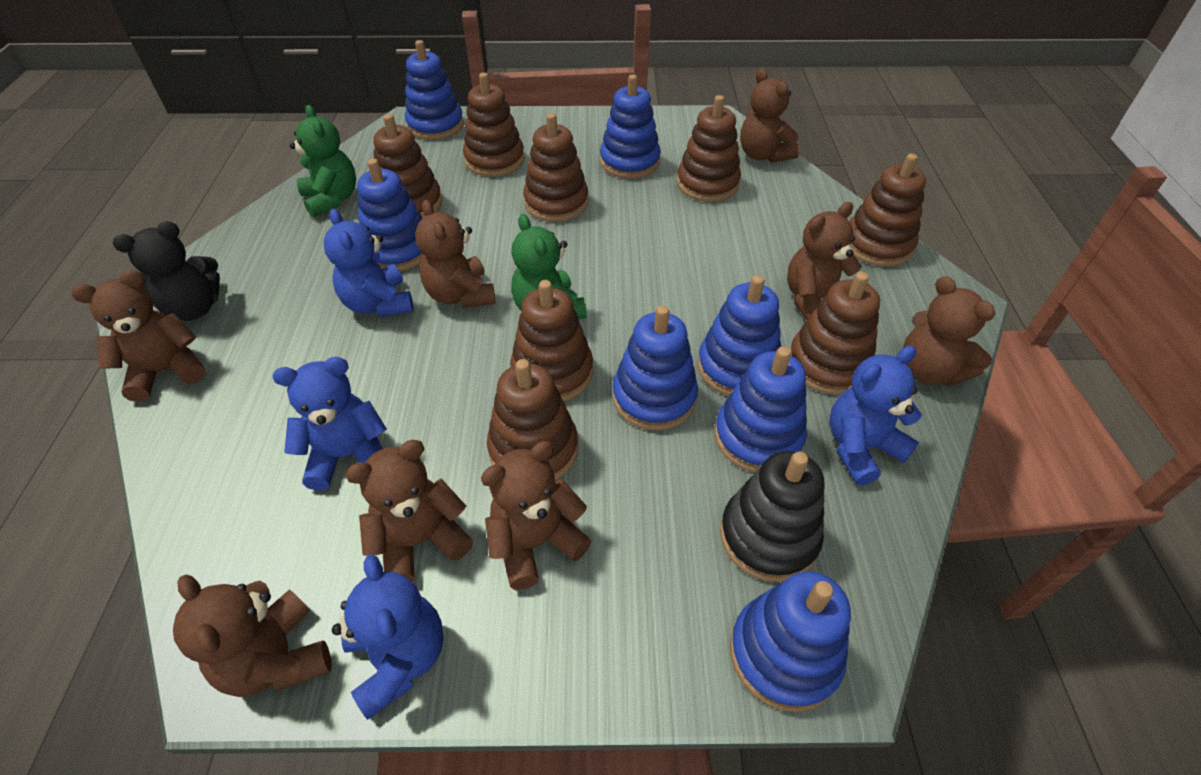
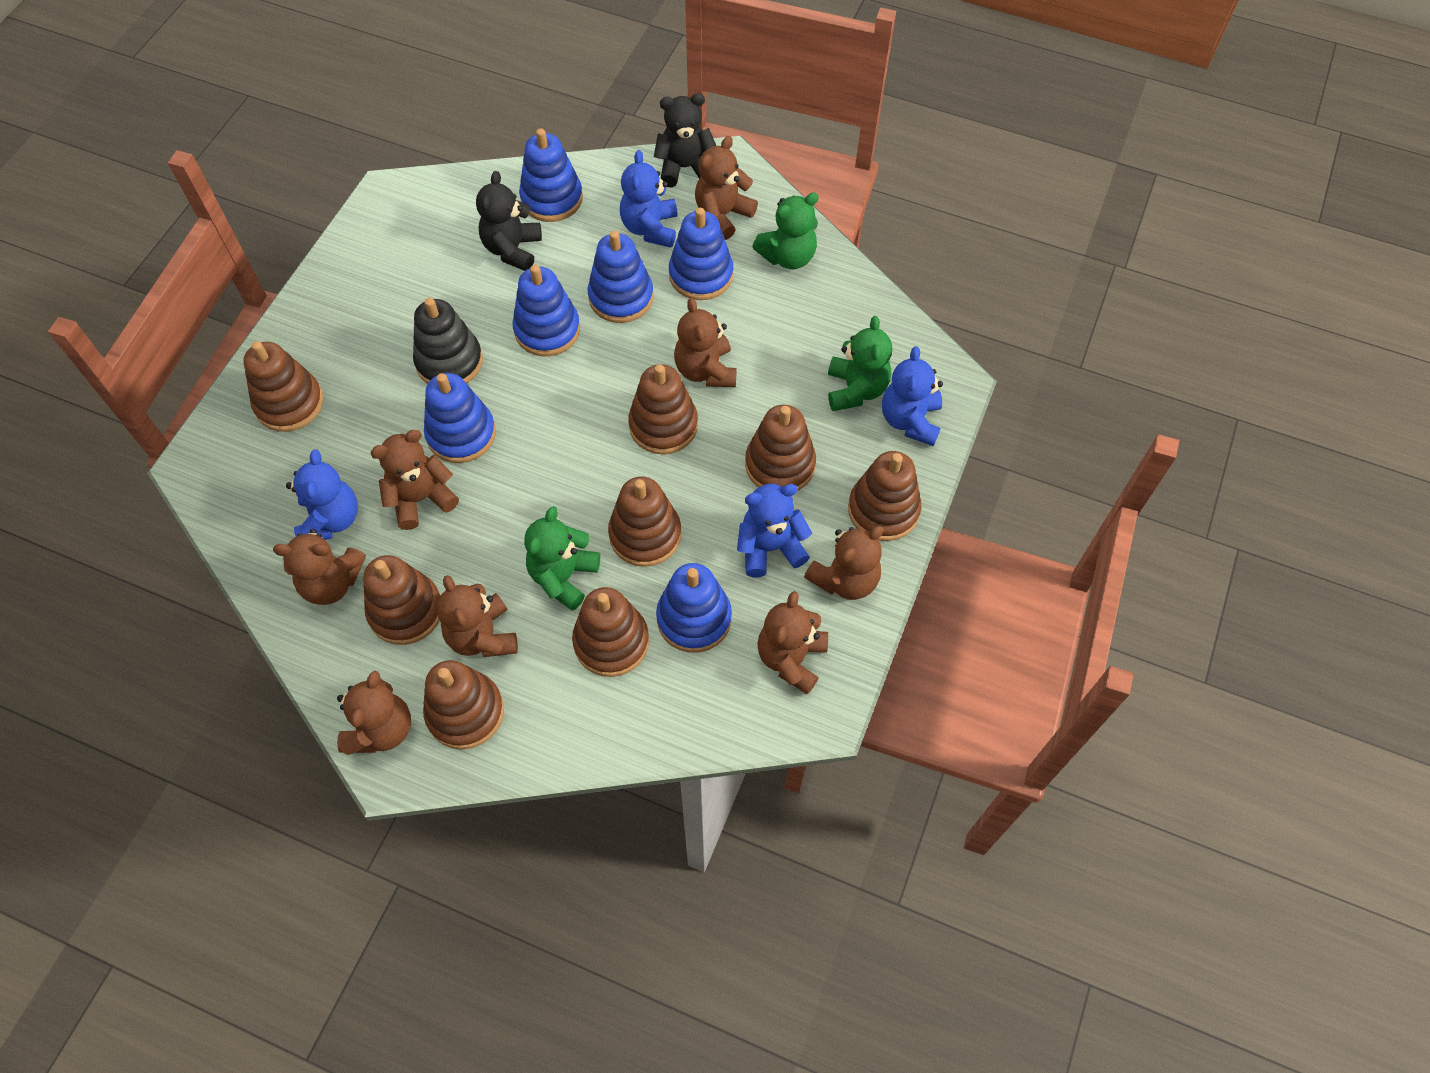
black teddy bear: 1 -> 2
blue stacking toy: 7 -> 6
green teddy bear: 2 -> 3

